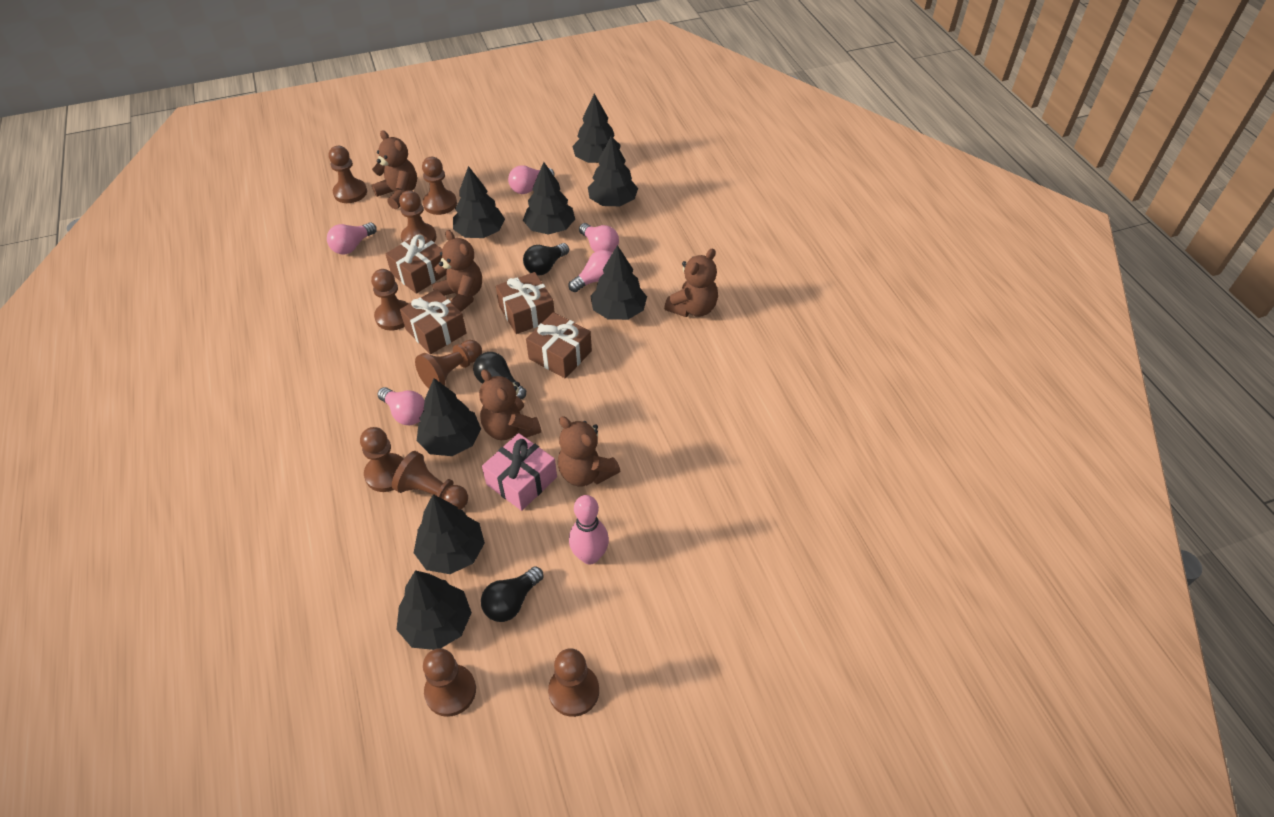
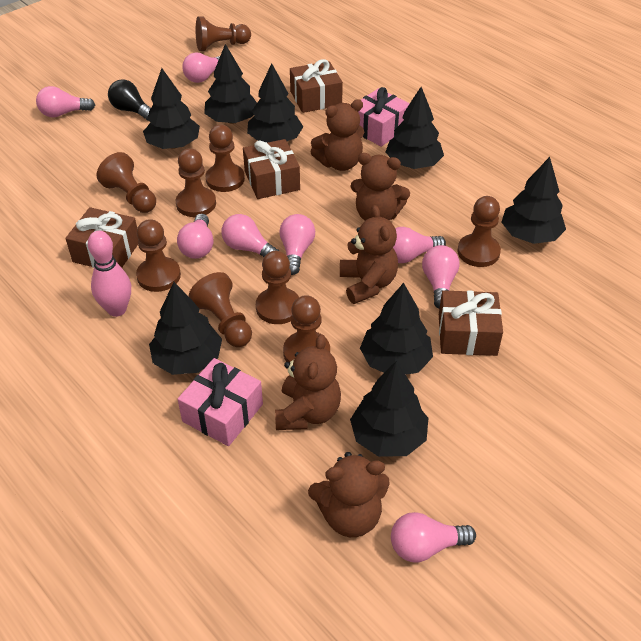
black light bulb: 3 -> 1
pink gift: 1 -> 2
pink light bulb: 5 -> 8

